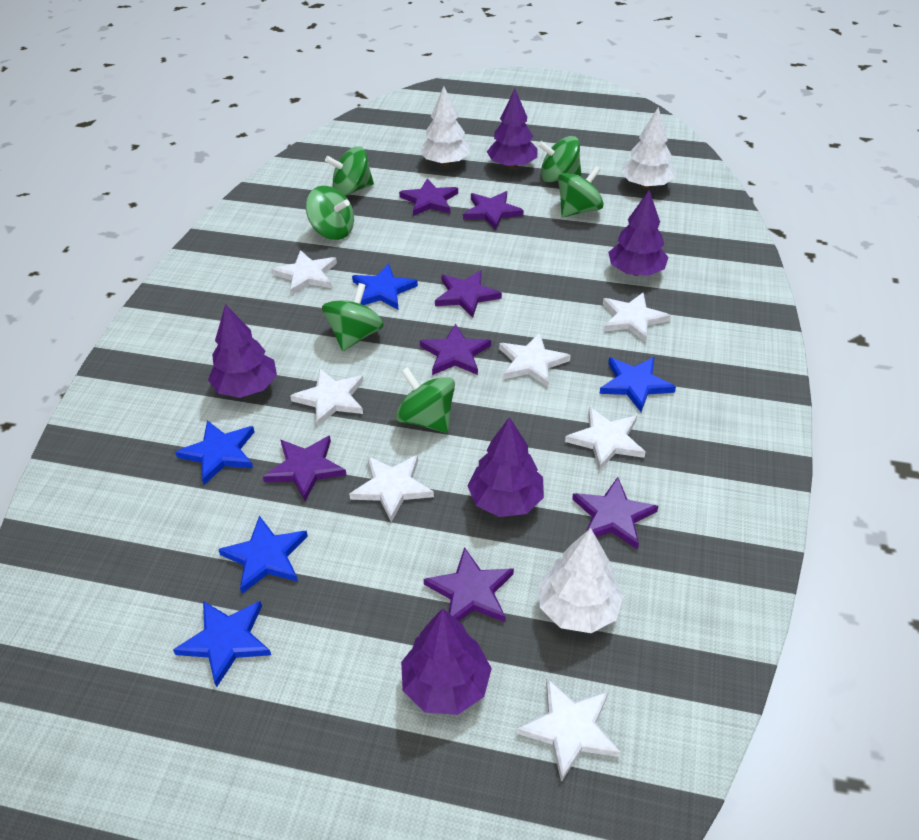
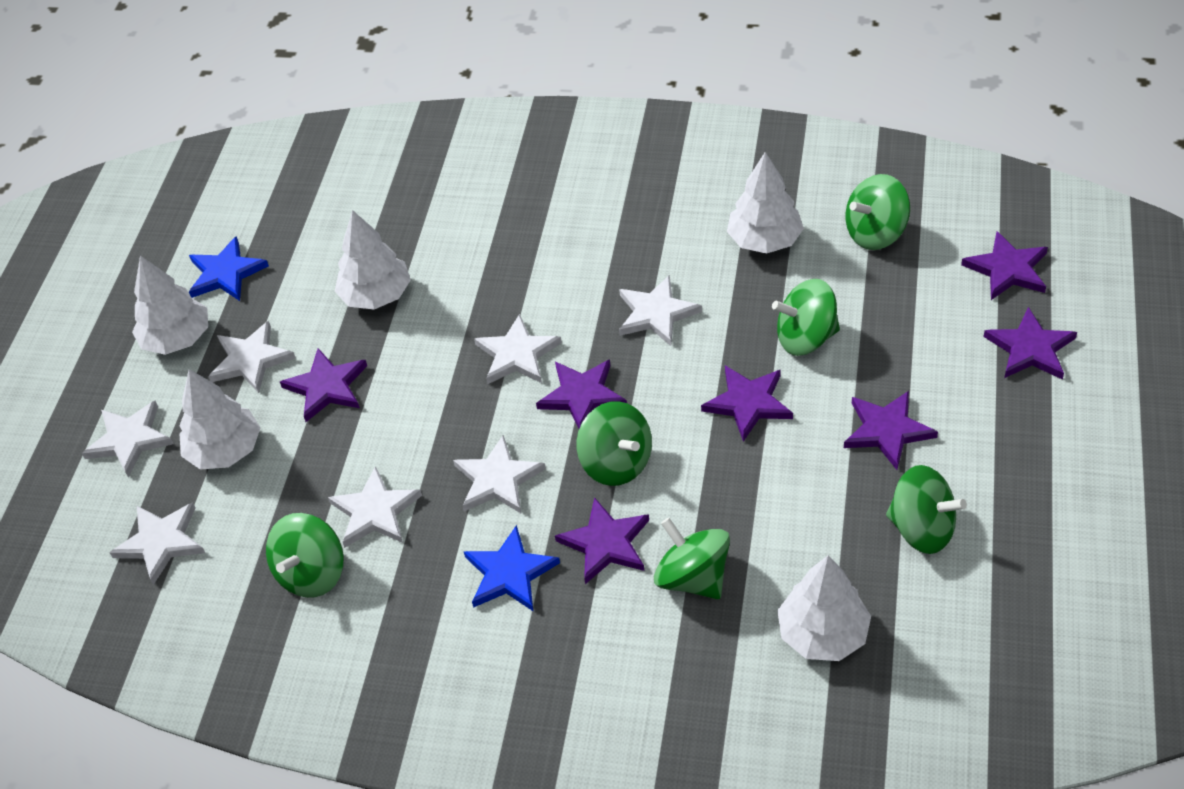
blue star: 5 -> 2
purple tree: 5 -> 0
white tree: 3 -> 5

